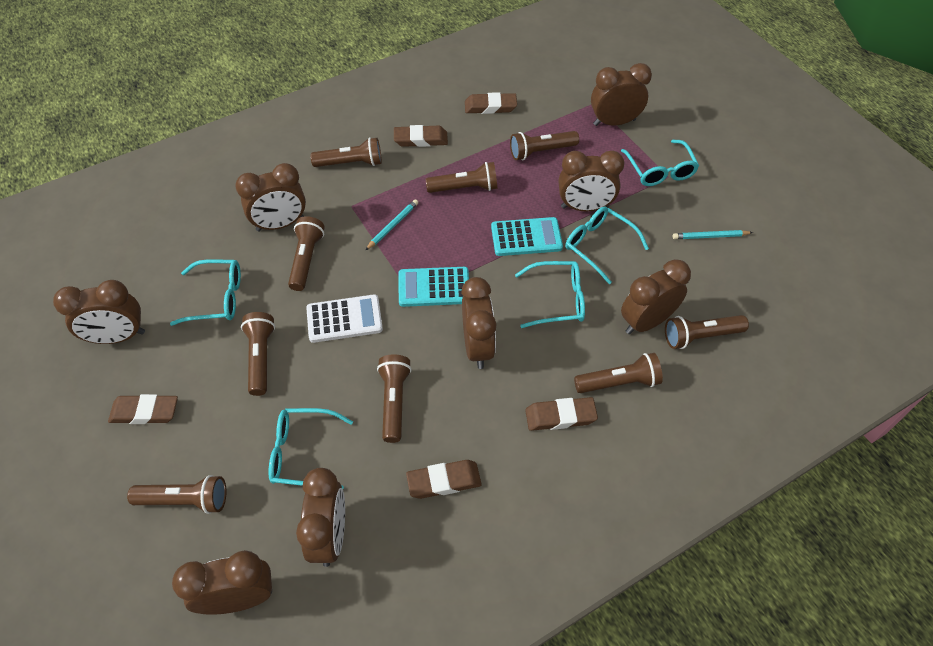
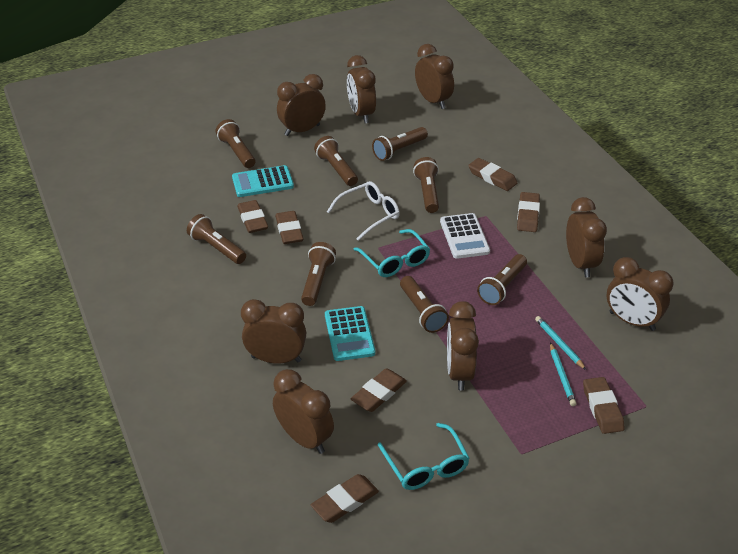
brown eraser: 5 -> 7
brown flashlight: 9 -> 8
turquoise glasses: 5 -> 2
white glasses: 0 -> 1

